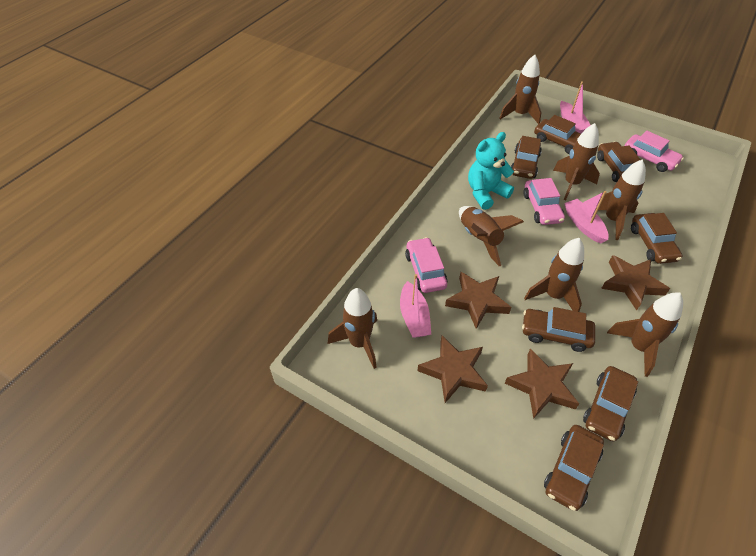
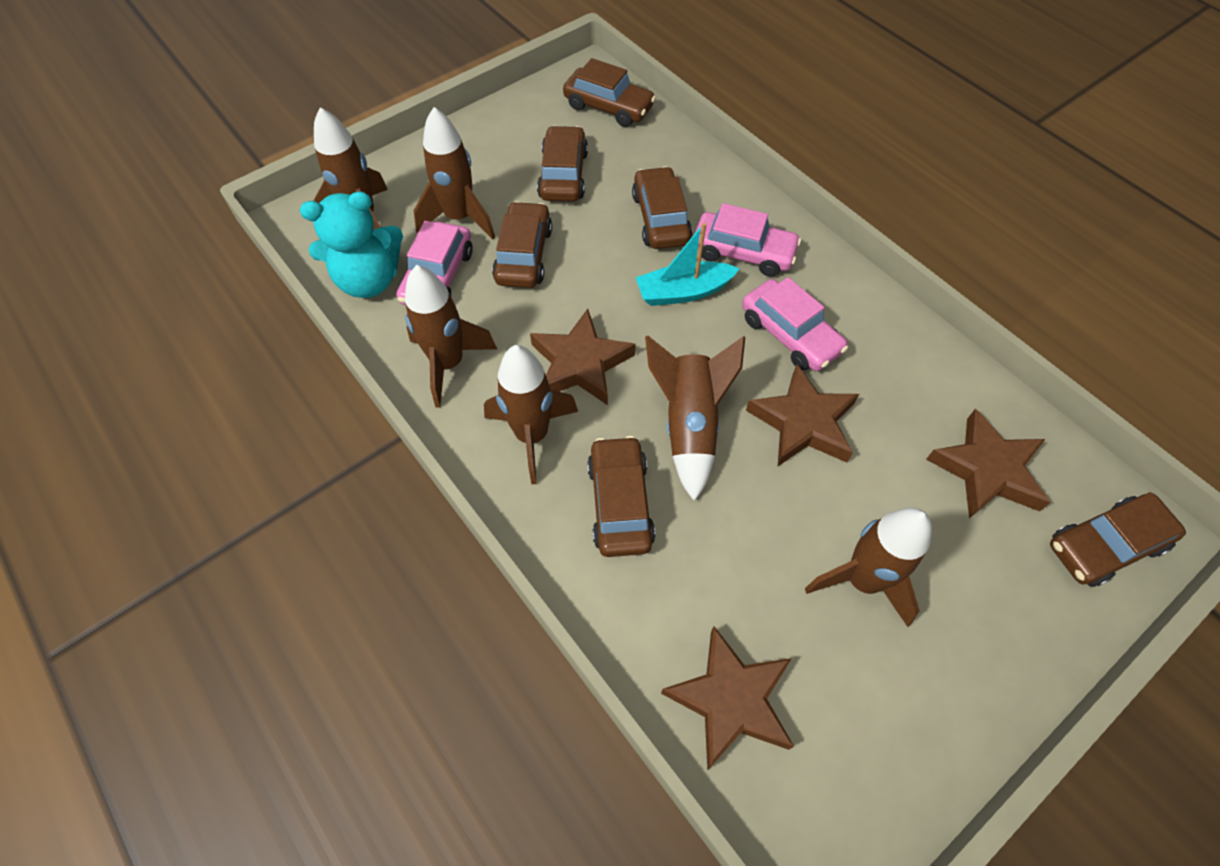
brown car: 7 -> 6
brown rocket: 7 -> 6
pink boat: 3 -> 0
turquoise boat: 0 -> 1

